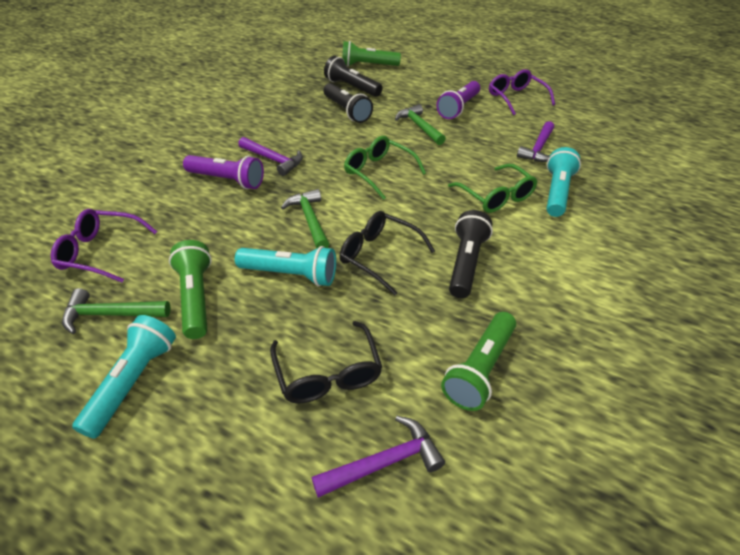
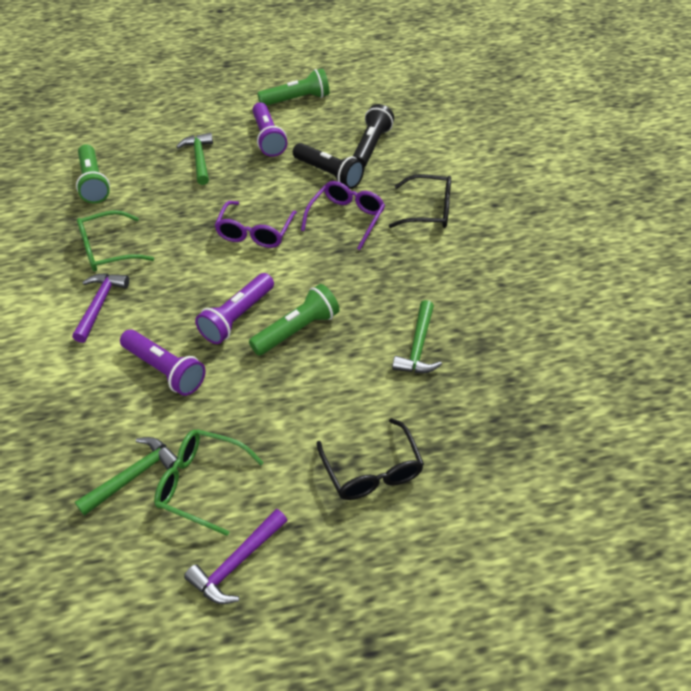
black flashlight: 3 -> 2
purple flashlight: 2 -> 3
purple hammer: 3 -> 2
turquoise flashlight: 3 -> 0

